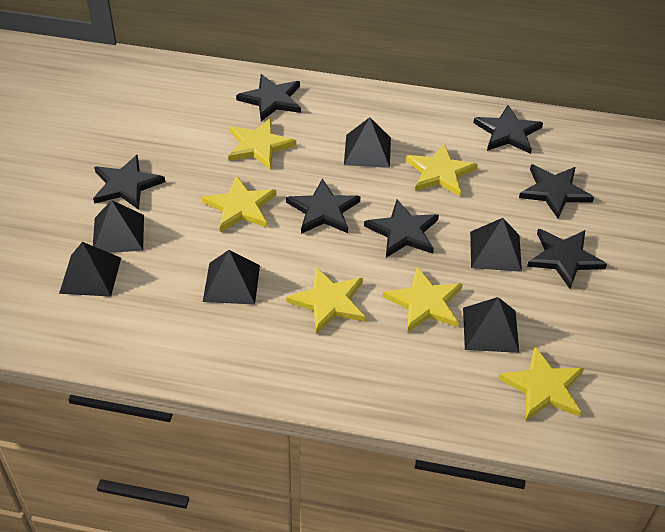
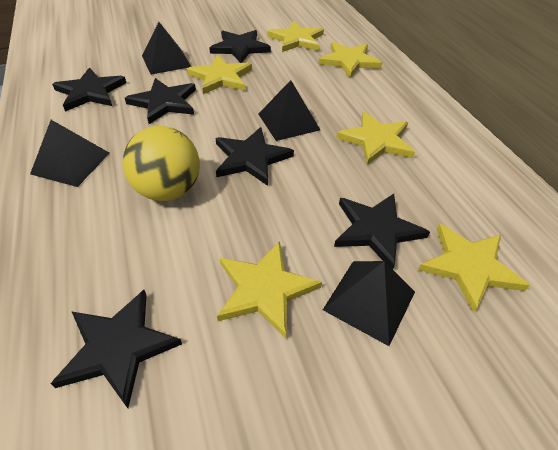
black pyramid: 6 -> 4
black star: 7 -> 6
yellow ball: 0 -> 1

